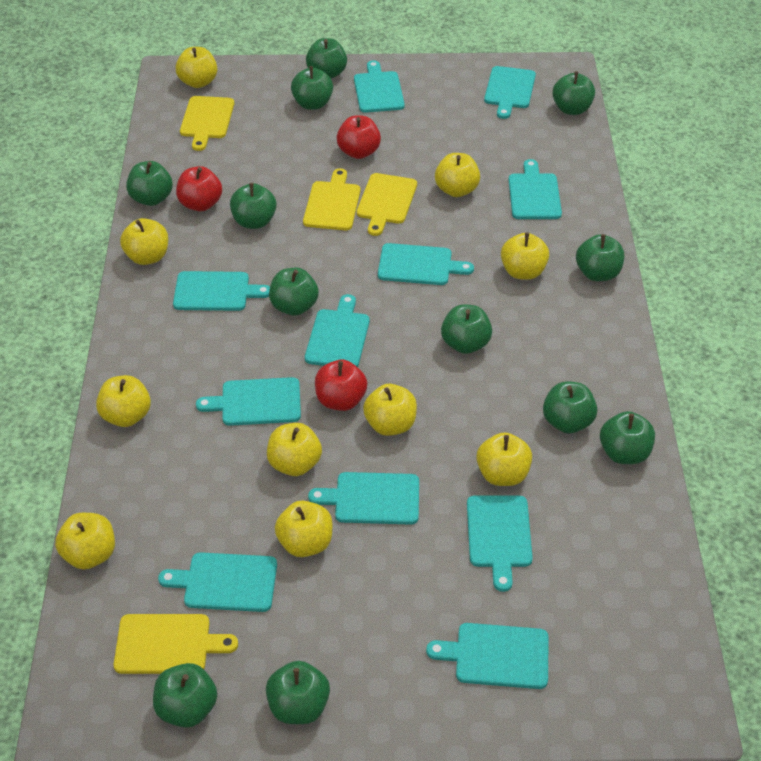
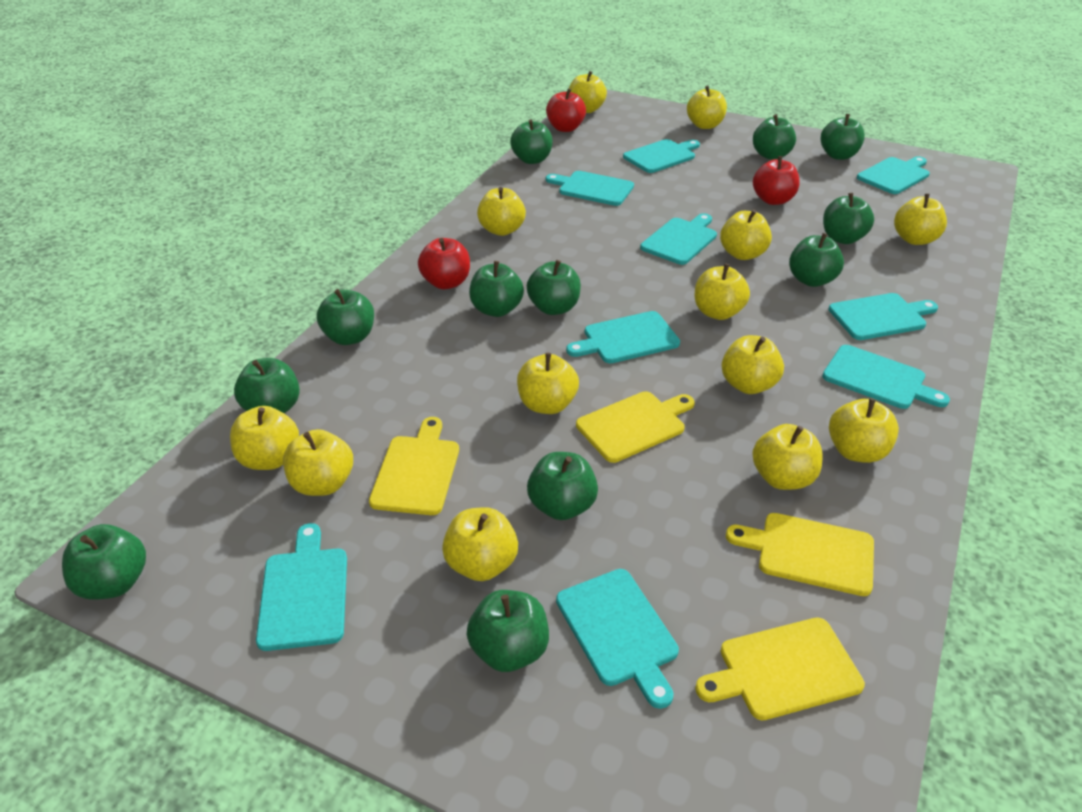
turquoise cutting board: 11 -> 9
yellow apple: 10 -> 13

